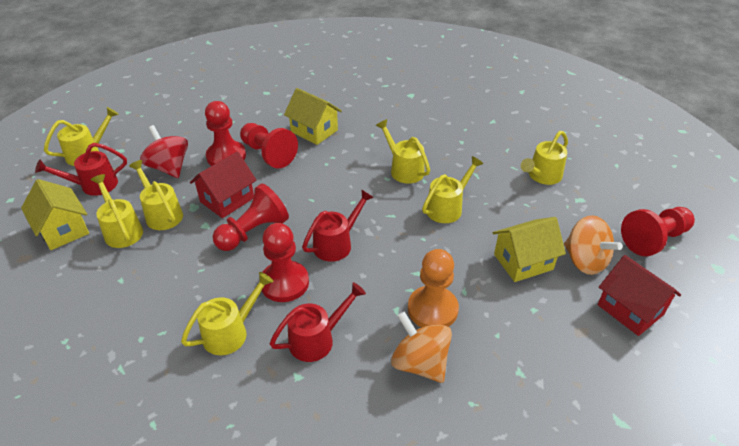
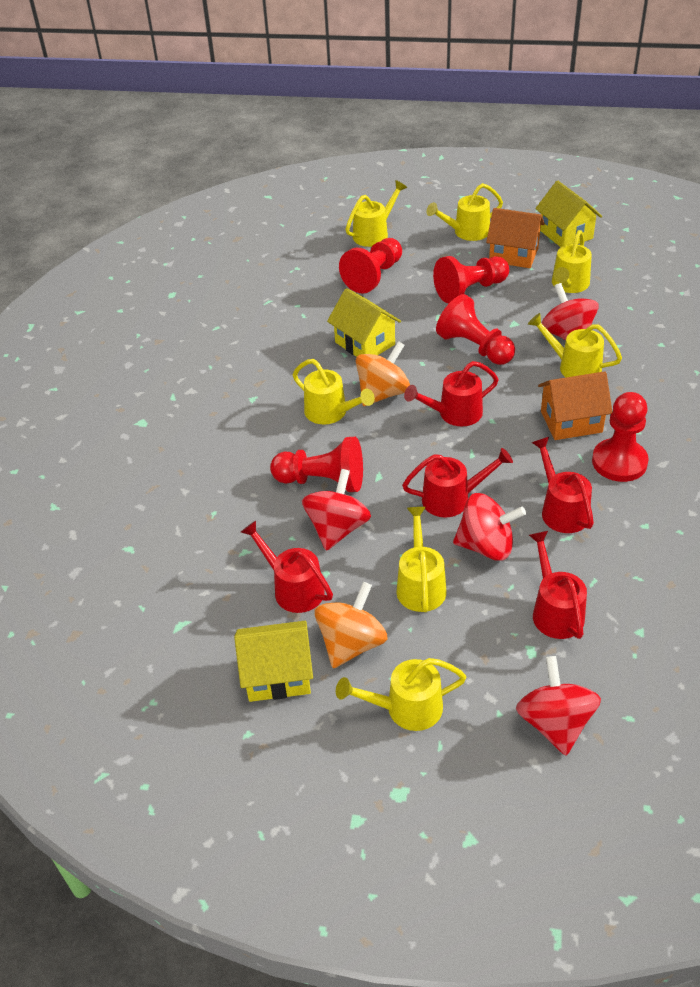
orange house: 0 -> 2
orange pawn: 1 -> 0
red house: 2 -> 0
red spinning top: 1 -> 4
red watering can: 3 -> 5

